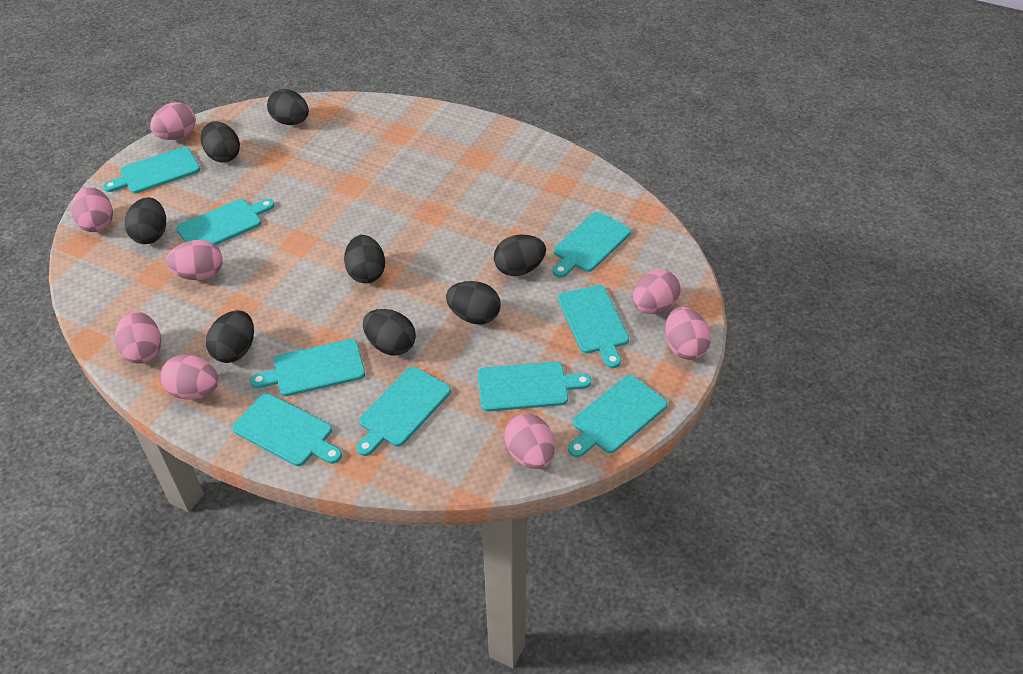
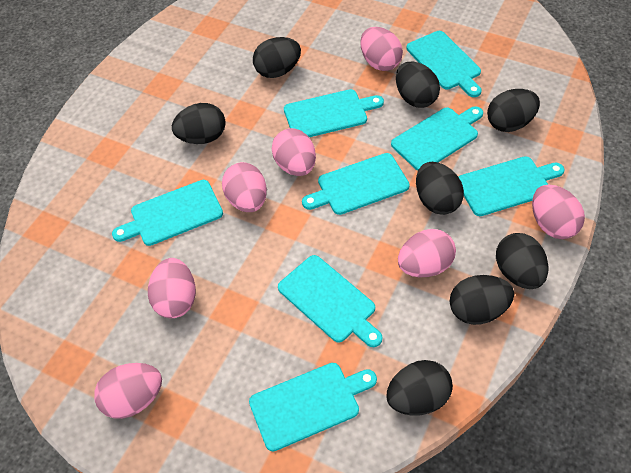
pink egg: 8 -> 7
turquoise cutting board: 9 -> 8

